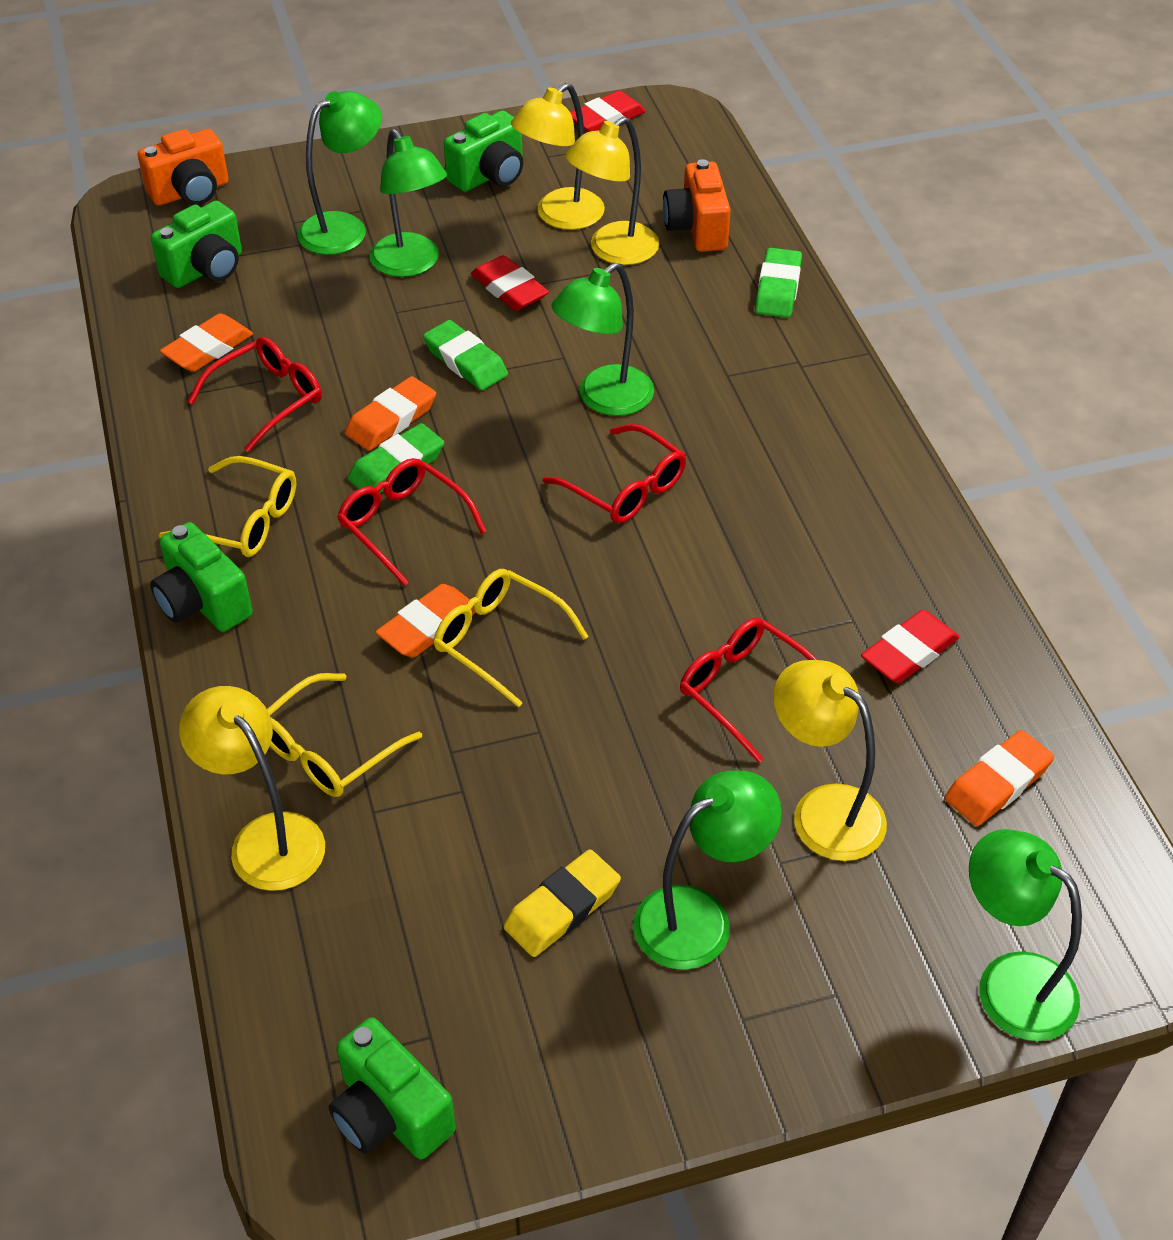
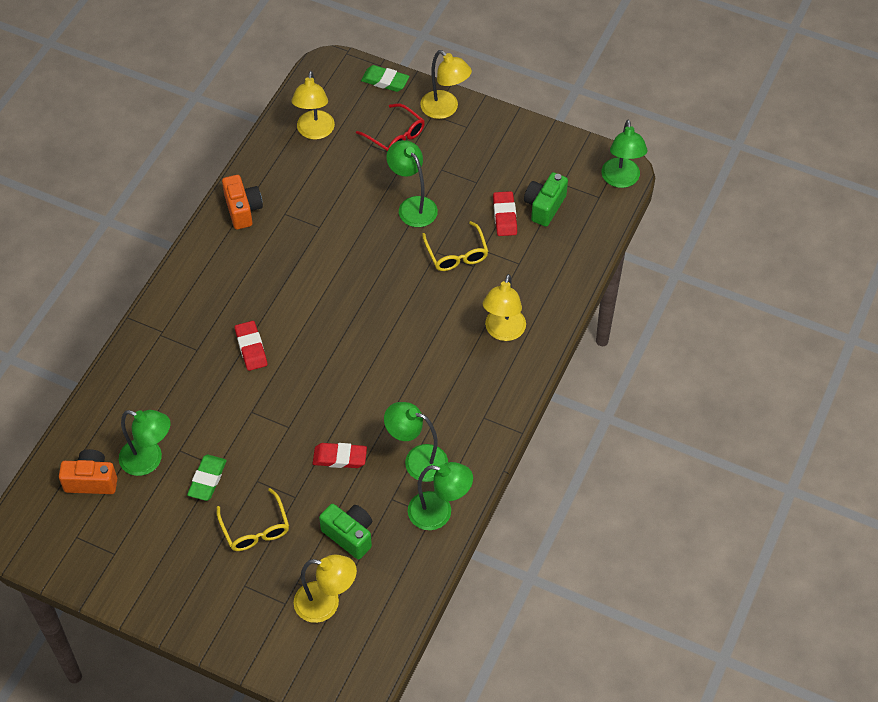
green camera: 4 -> 2
green eraser: 3 -> 2
orange eraser: 4 -> 0
red glasses: 4 -> 1
yellow eraser: 1 -> 0
yellow glasses: 3 -> 2

